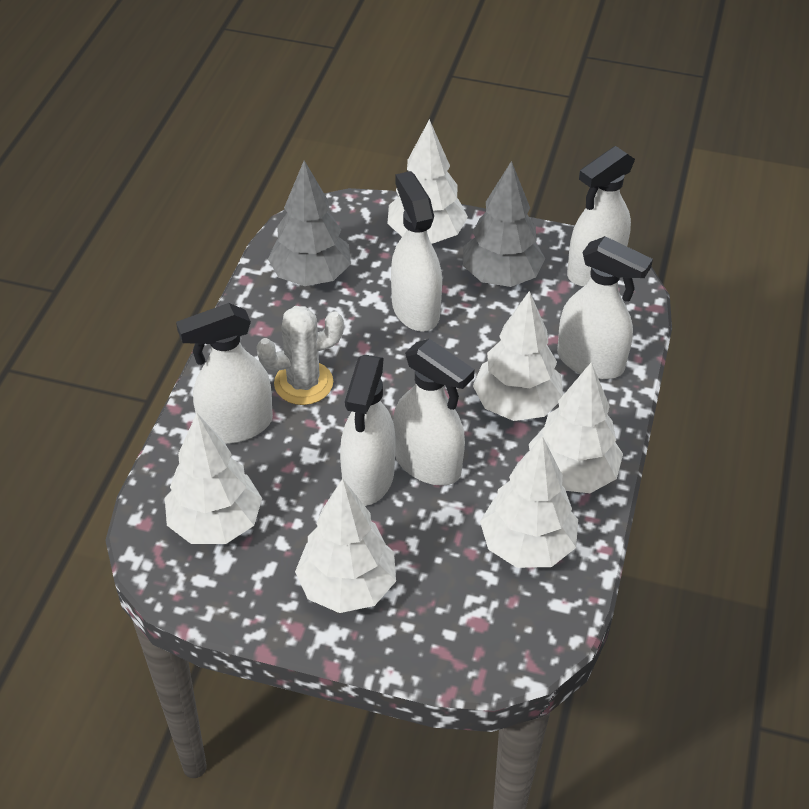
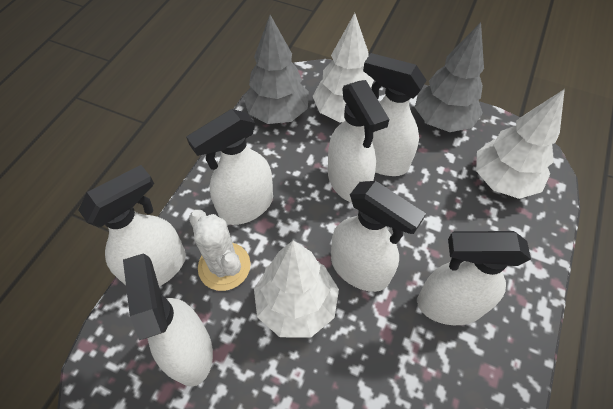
white spray bottle: 6 -> 7
white tree: 6 -> 3

